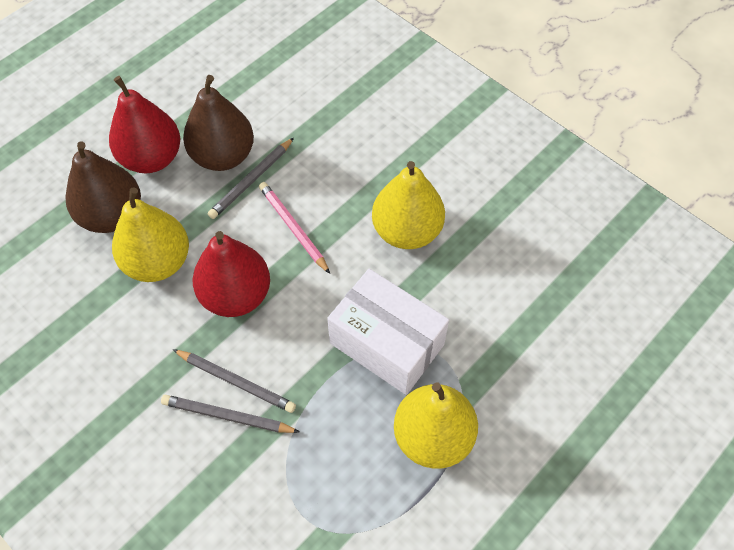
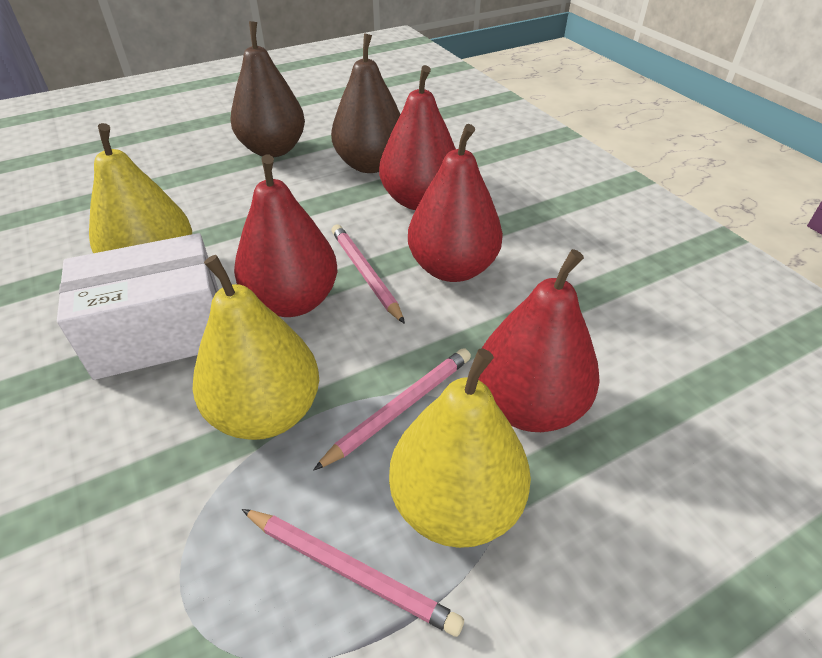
grey pencil: 3 -> 0
pink pencil: 1 -> 3
red pear: 2 -> 4

